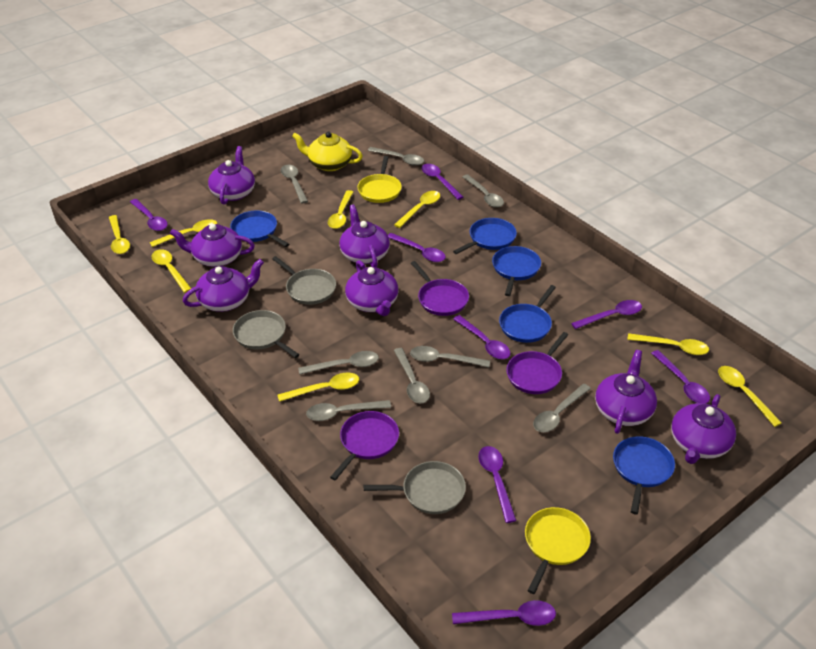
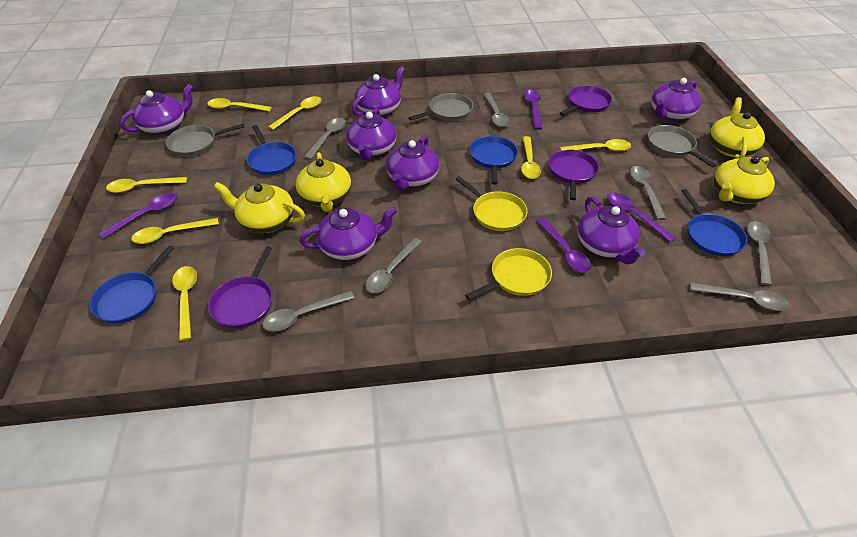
blue pan: 5 -> 4
grey spoon: 8 -> 7
purple spoon: 8 -> 4
yellow spoon: 8 -> 7
yellow teapot: 1 -> 4

